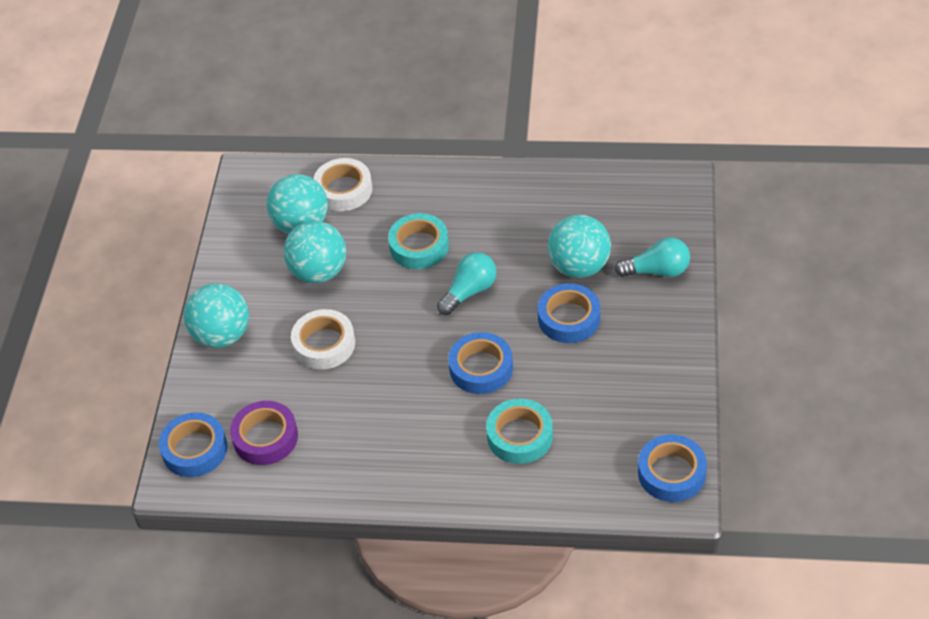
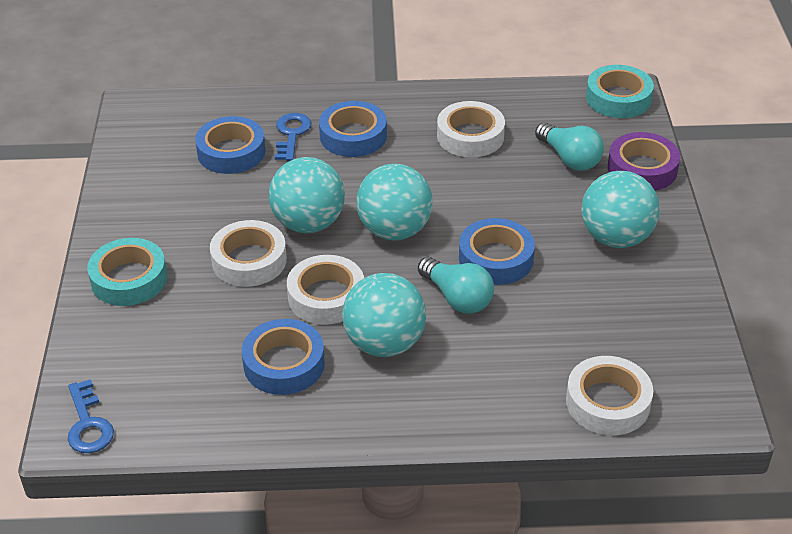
blue key: 0 -> 2
white tape: 2 -> 4

